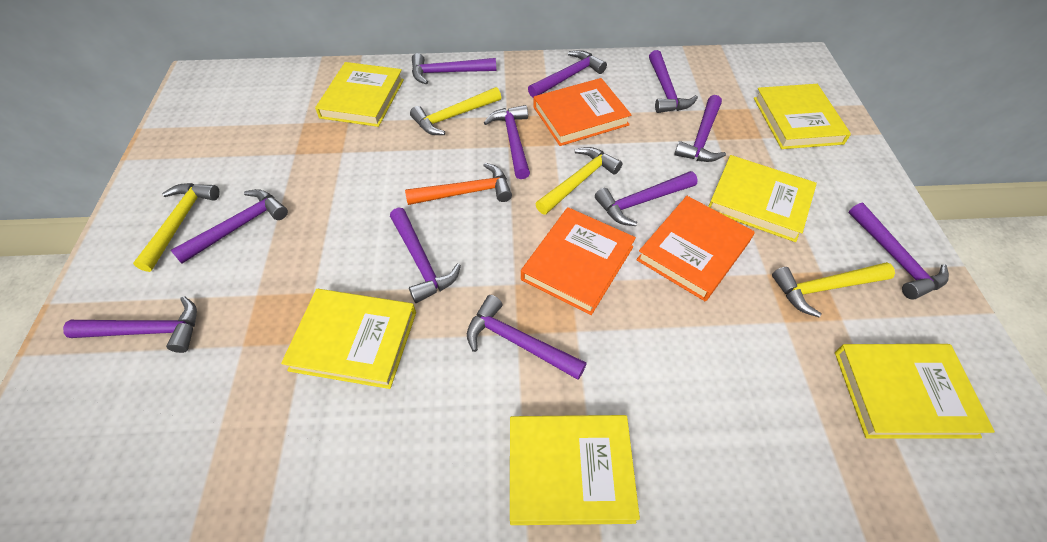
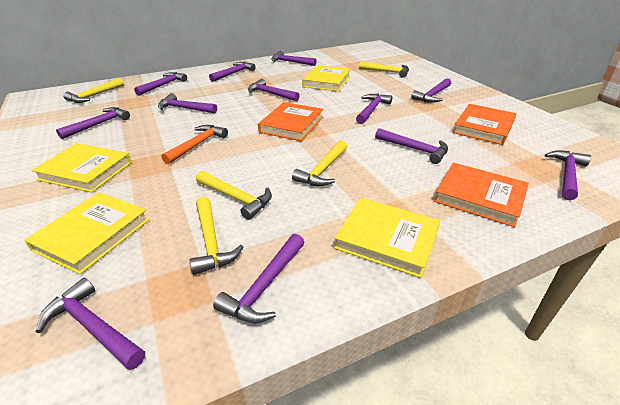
purple hammer: 11 -> 12
yellow book: 6 -> 4
yellow hammer: 4 -> 5

